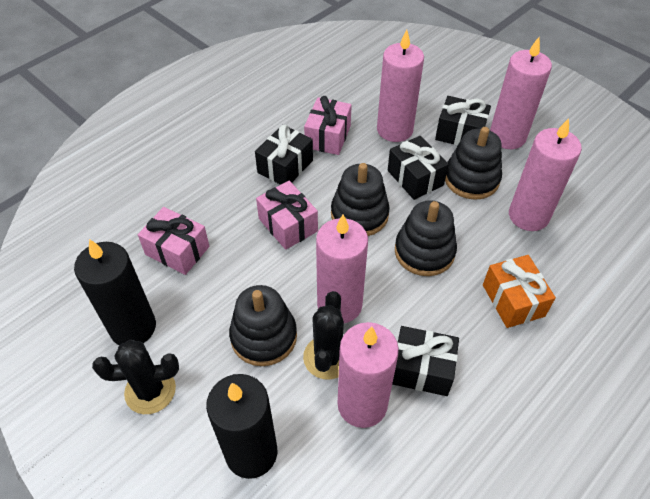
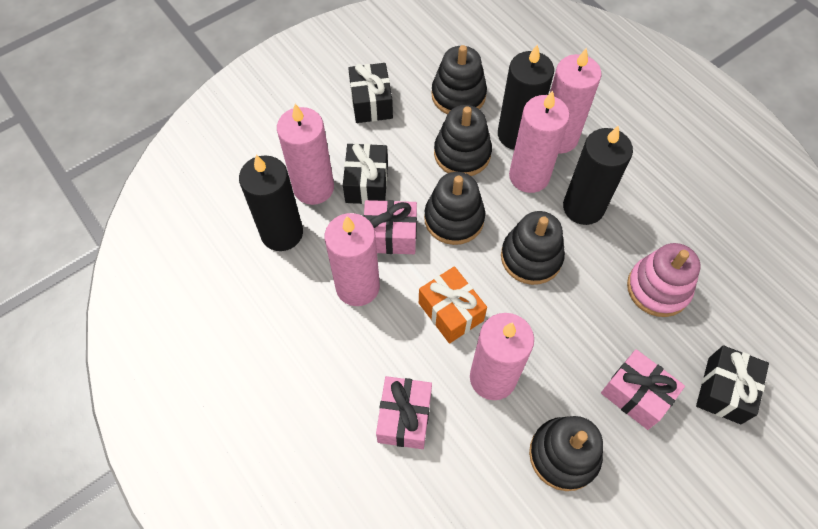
black cactus: 2 -> 0
black candle: 2 -> 3
black gift: 4 -> 3
black stacking toy: 4 -> 5
pink stacking toy: 0 -> 1

